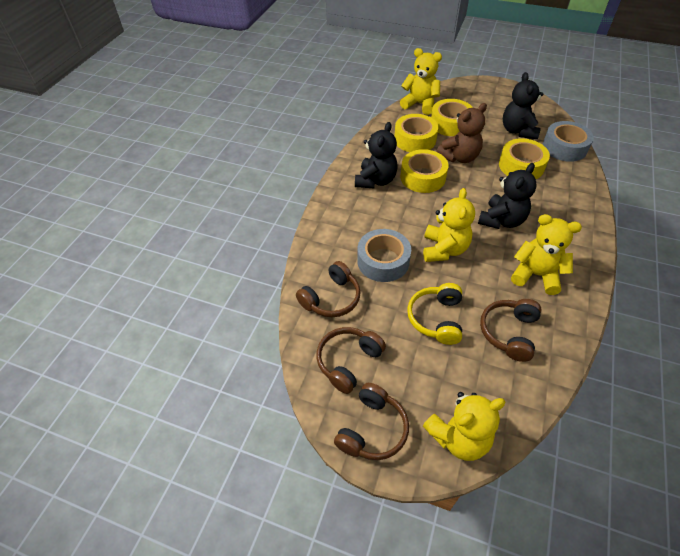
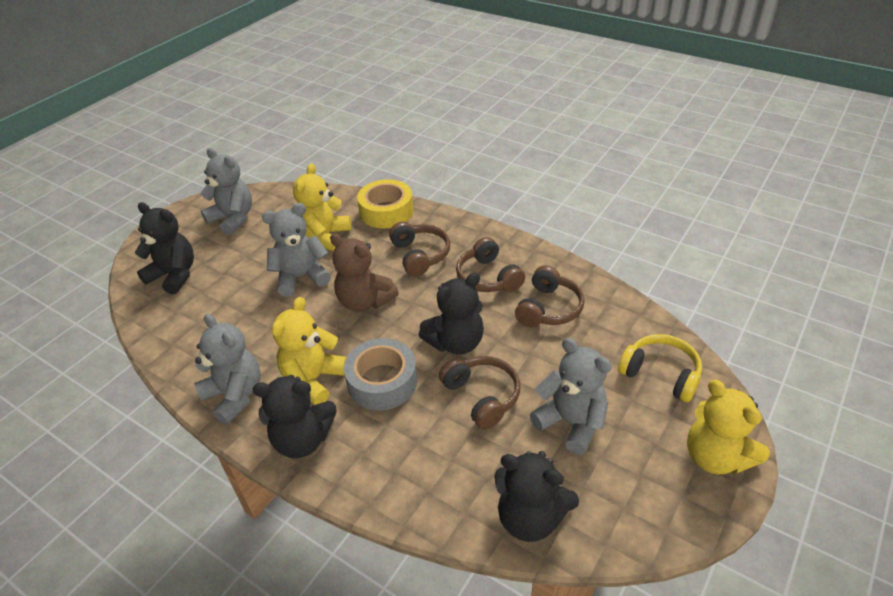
black teddy bear: 3 -> 4
grey tape: 2 -> 1
grey teddy bear: 0 -> 4
yellow tape: 4 -> 1
yellow teddy bear: 4 -> 3

